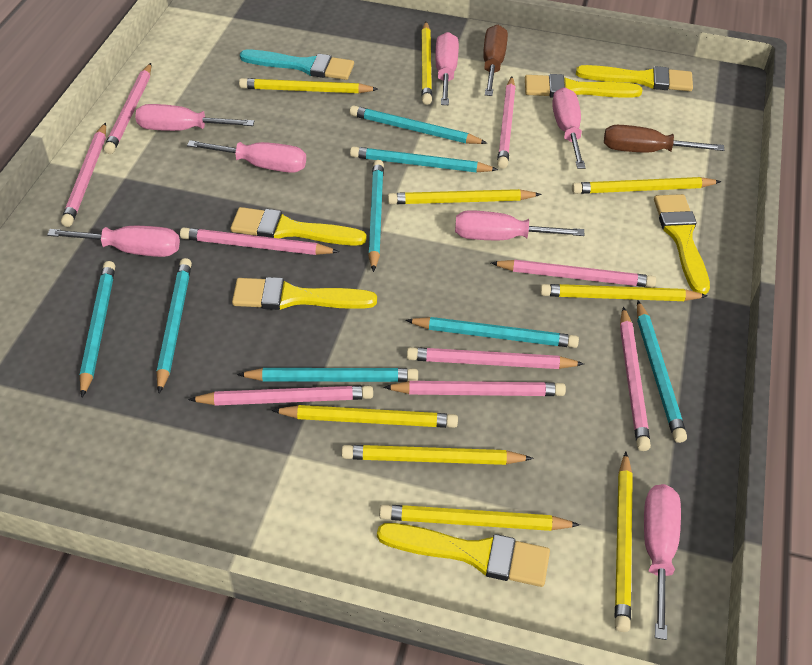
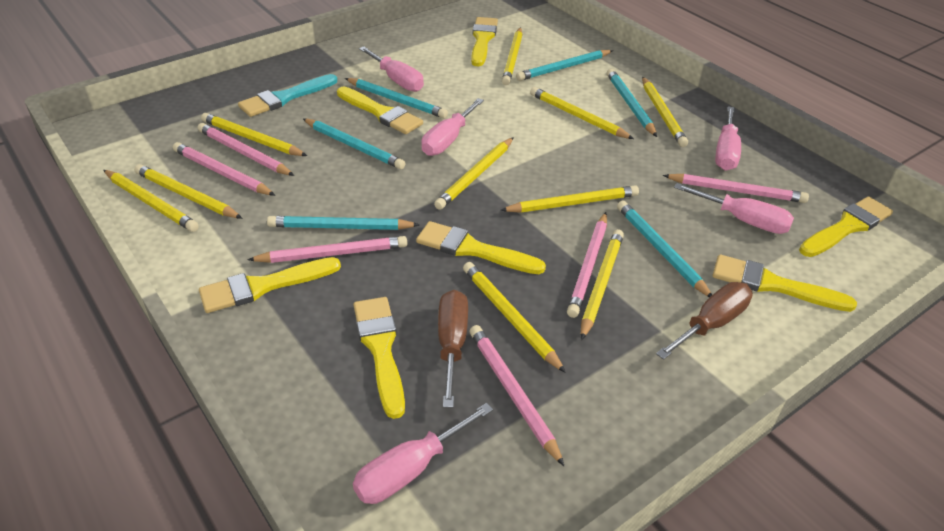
pink pencil: 9 -> 6
pink screwdriver: 7 -> 5
turquoise pencil: 8 -> 6
yellow brush: 6 -> 7
yellow pencil: 9 -> 10

